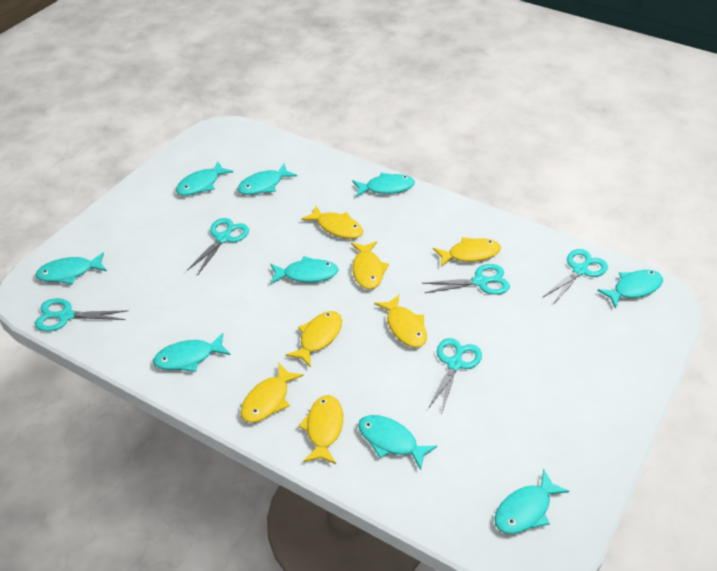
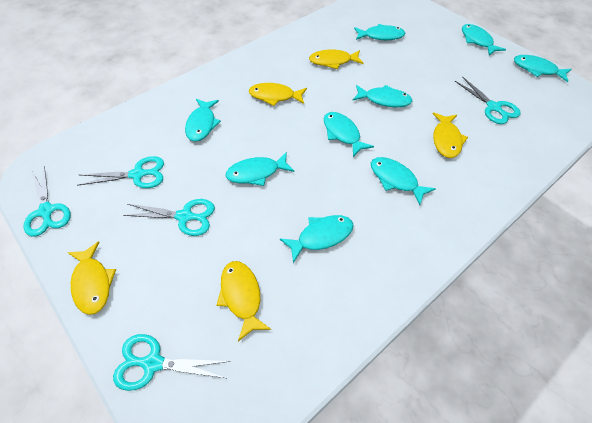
yellow fish: 7 -> 5

